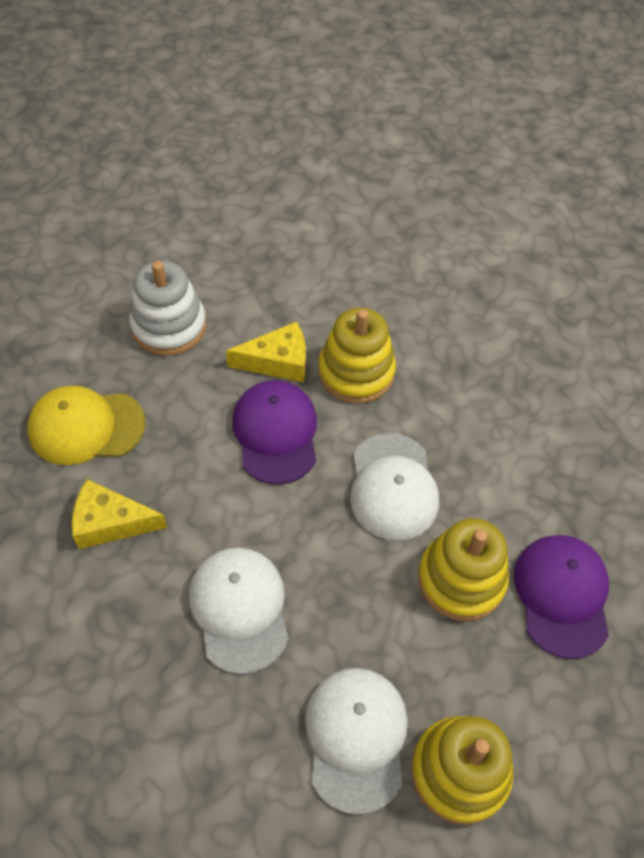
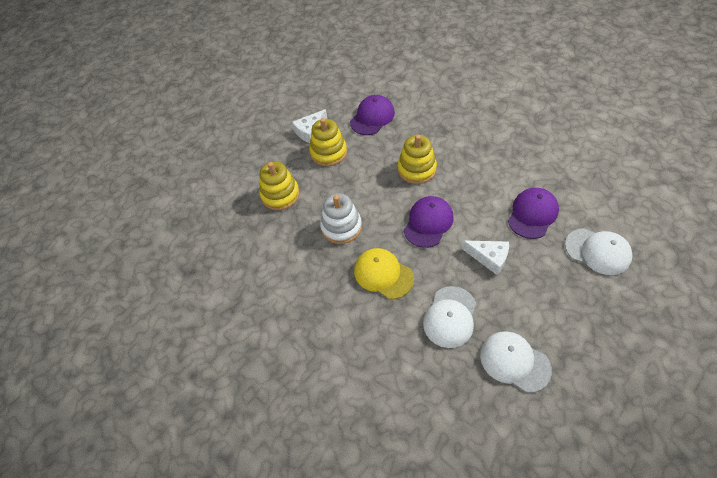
purple cap: 2 -> 3
white cheese: 0 -> 2
yellow cheese: 2 -> 0

